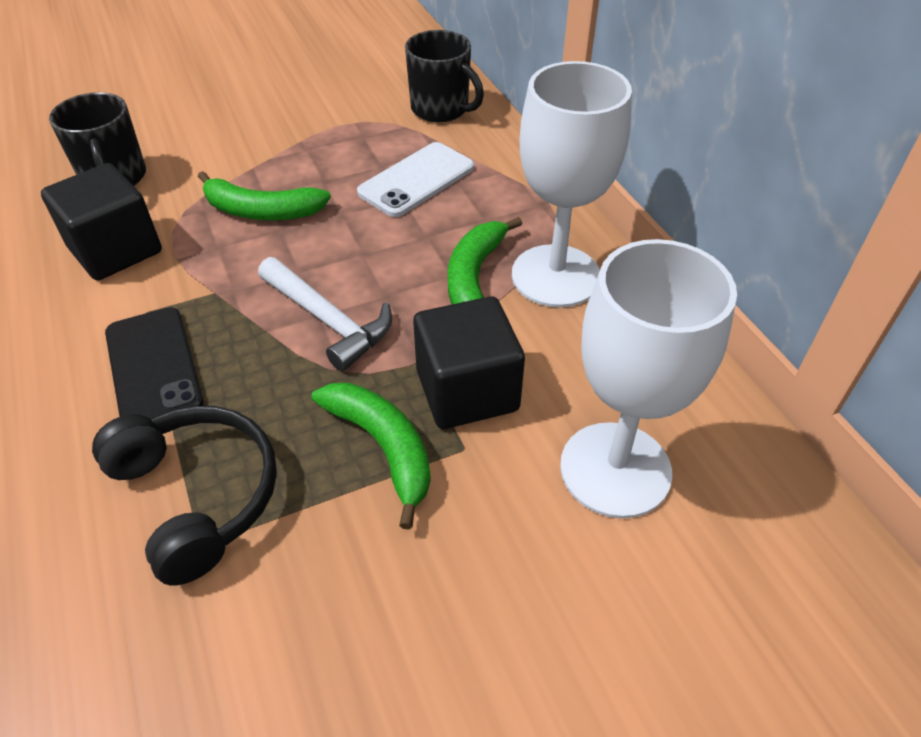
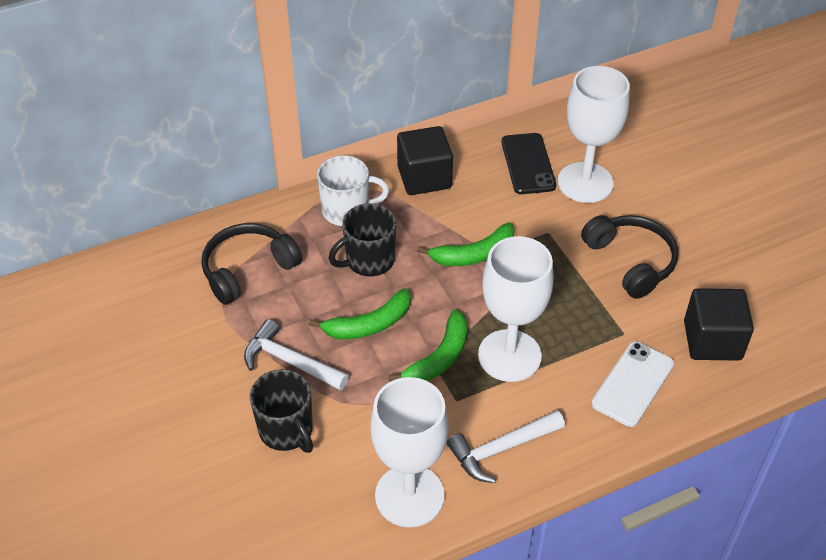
black headphones: 1 -> 2
white goblet: 2 -> 3
white hammer: 1 -> 2
white mug: 0 -> 1

